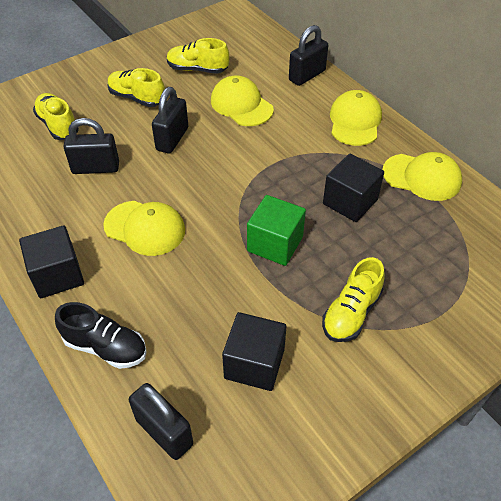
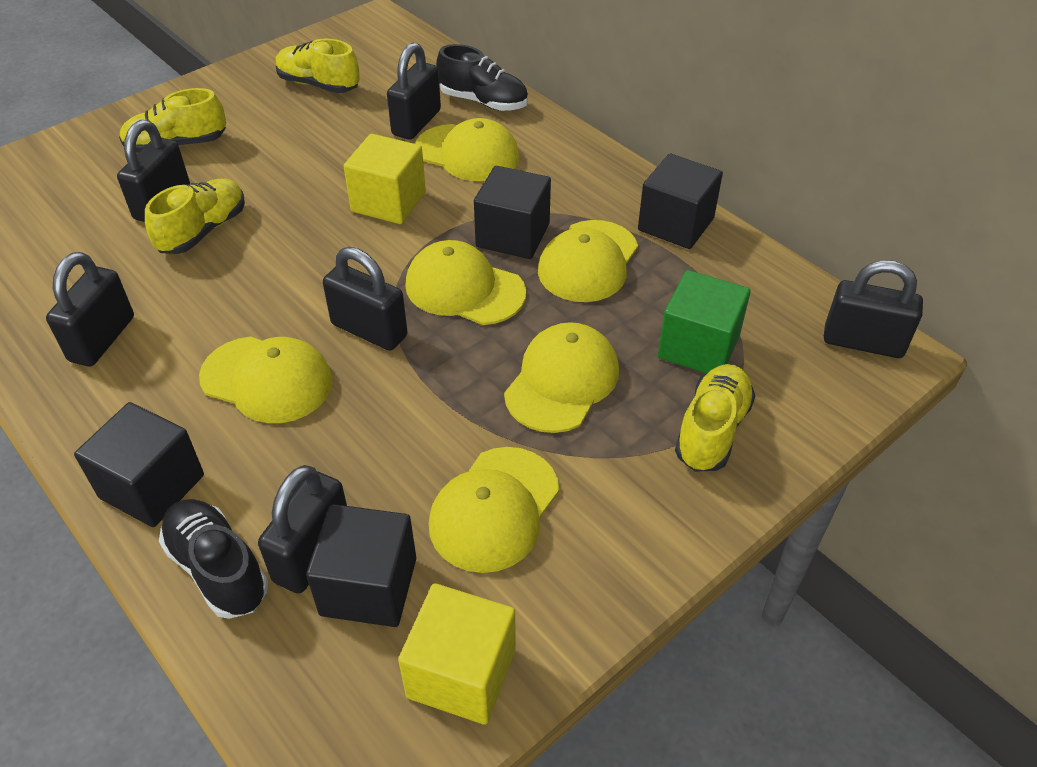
black cube: 3 -> 4
black padlock: 4 -> 6
black shoe: 1 -> 2
yellow cap: 4 -> 6
yellow cube: 0 -> 2

